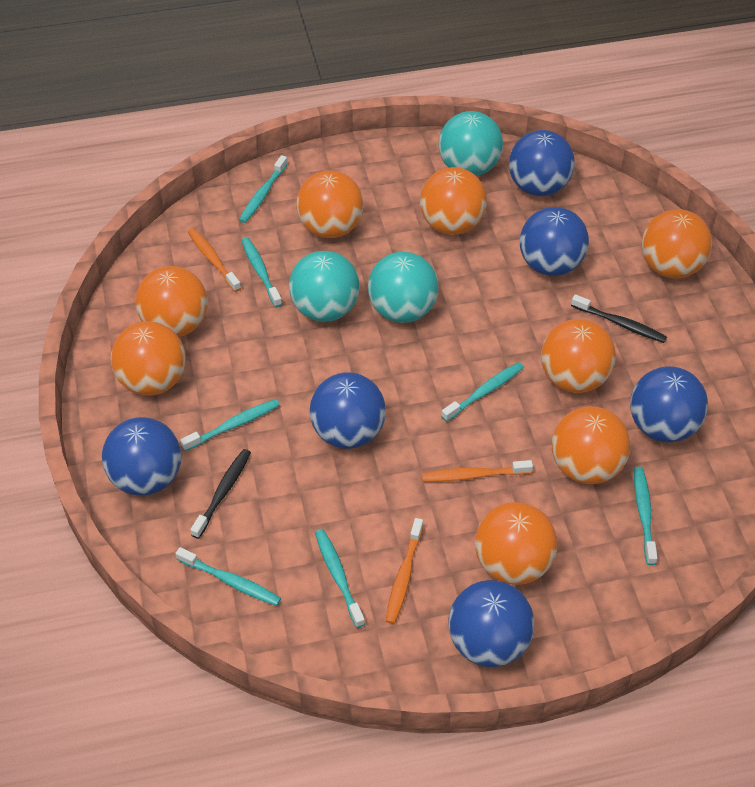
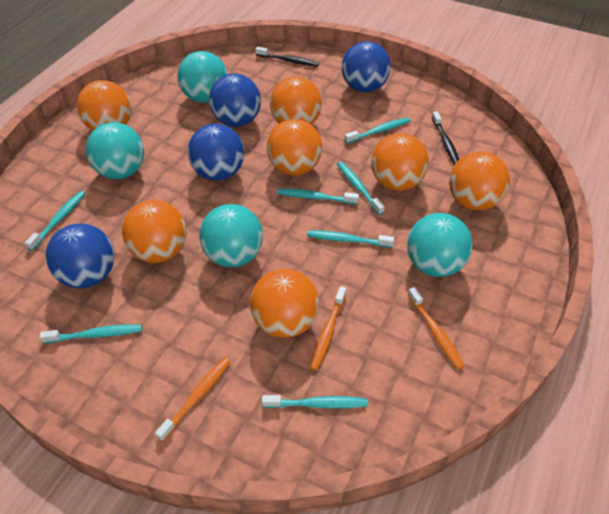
blue ball: 6 -> 4
orange ball: 8 -> 7
turquoise ball: 3 -> 4

